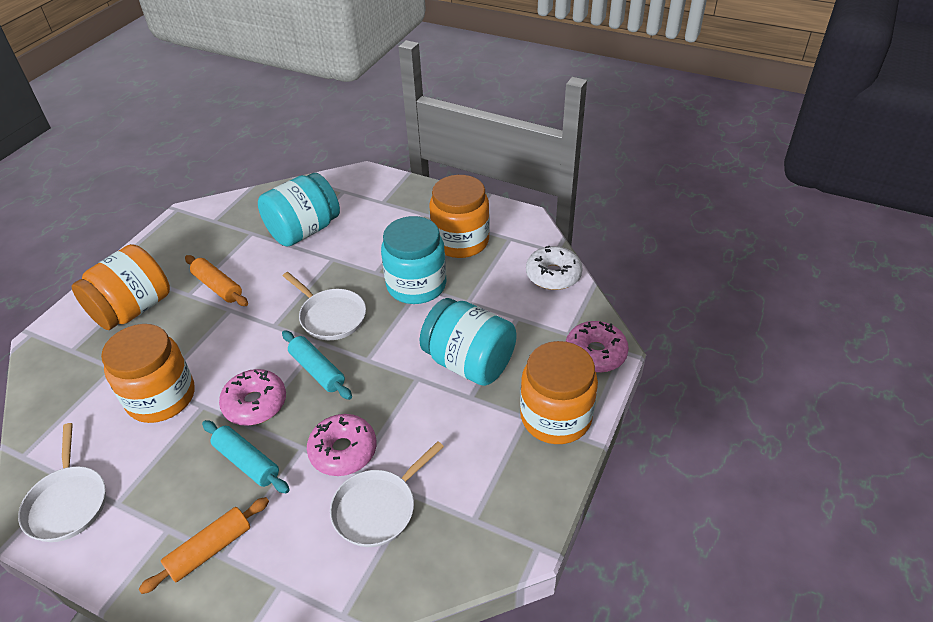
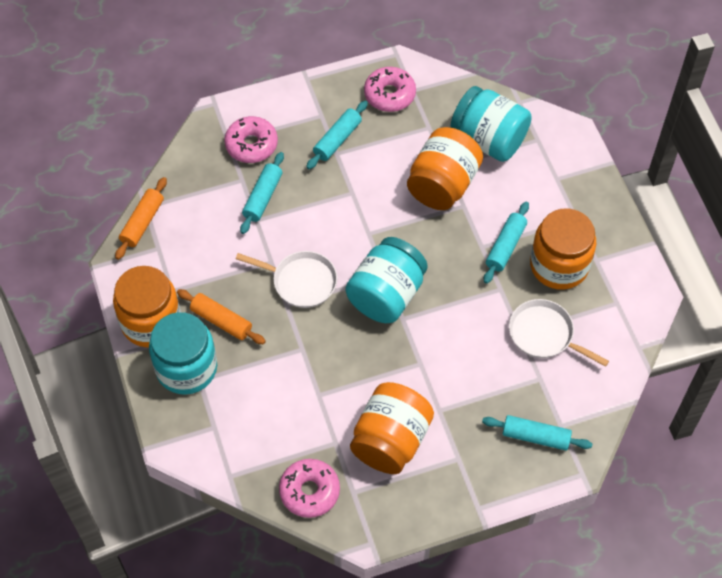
turquoise rolling pin: 2 -> 4
white donut: 1 -> 0
white pan: 3 -> 2

